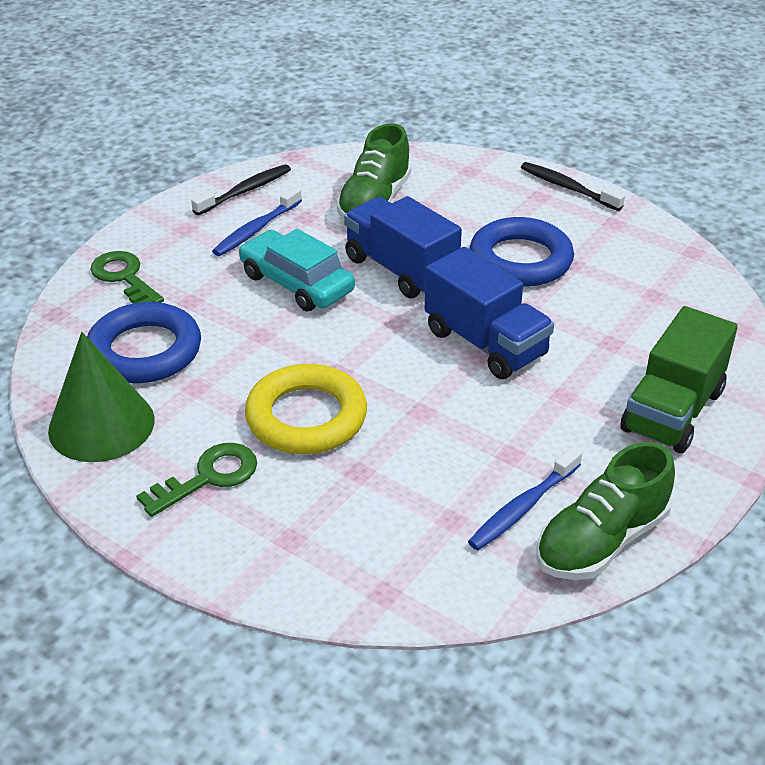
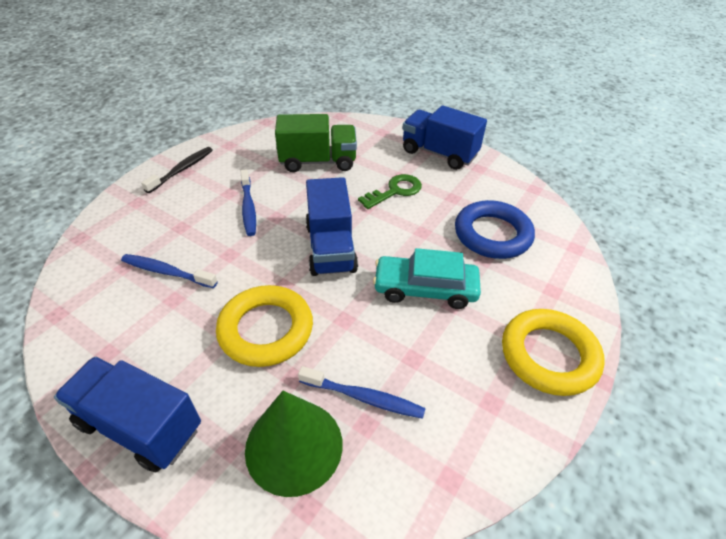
black toothbrush: 2 -> 1
blue ring: 2 -> 1
blue toothbrush: 2 -> 3
blue truck: 2 -> 3
green key: 2 -> 1
green shoe: 2 -> 0
yellow ring: 1 -> 2

